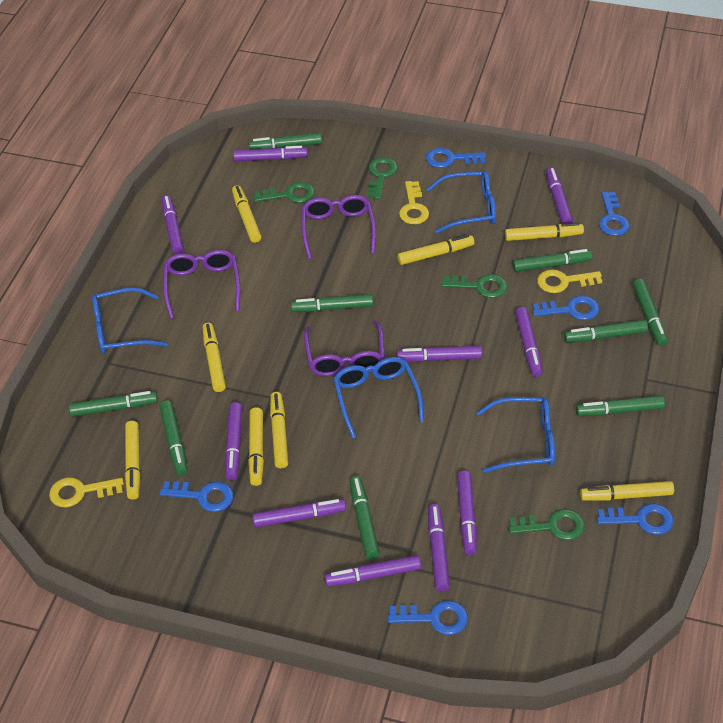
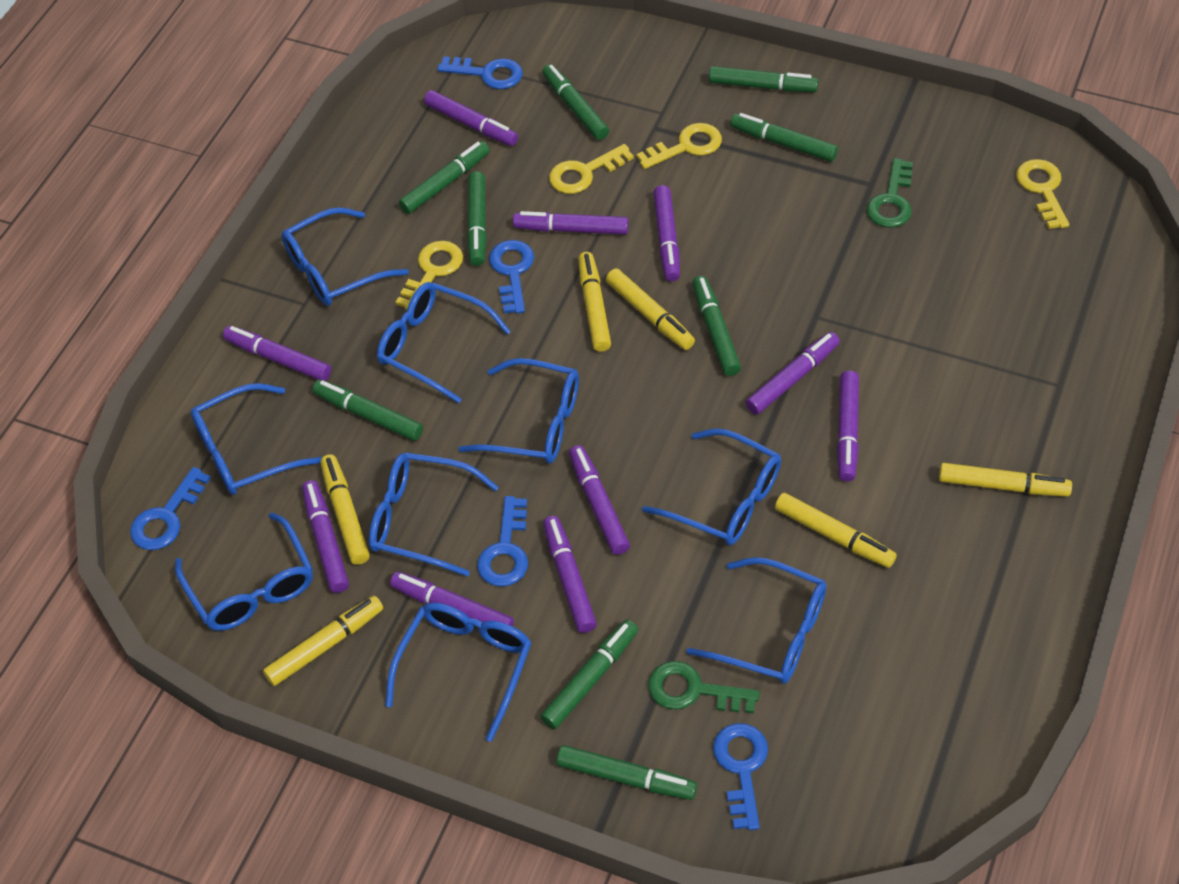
blue glasses: 4 -> 9
blue key: 6 -> 5
green key: 4 -> 2
purple glasses: 3 -> 0
yellow key: 3 -> 4
yellow marker: 8 -> 6

